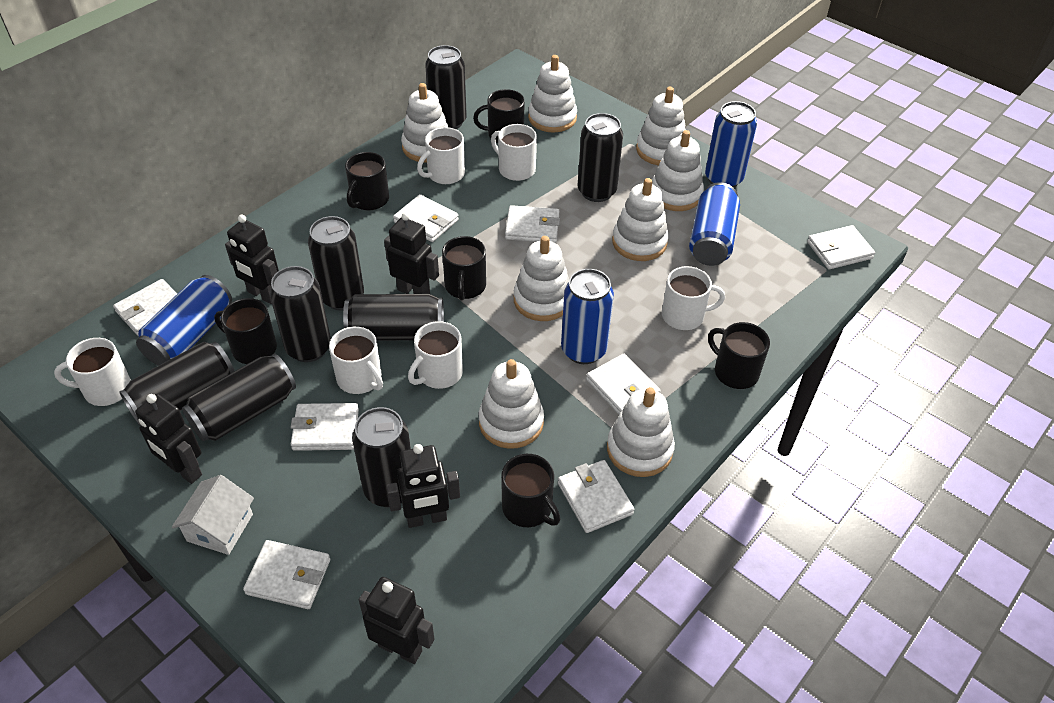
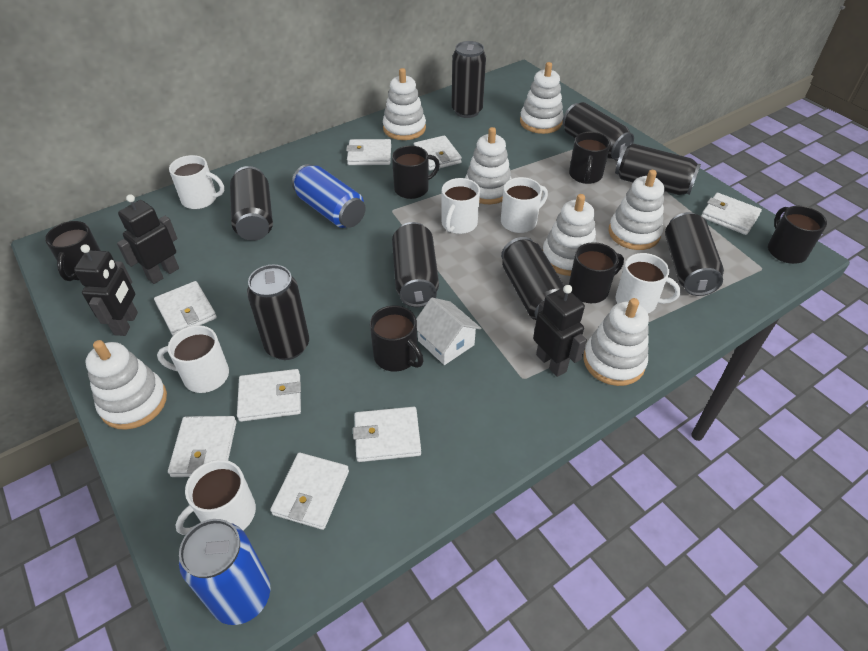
black robot: 5 -> 3
blue can: 4 -> 2
white stacking toy: 8 -> 7

